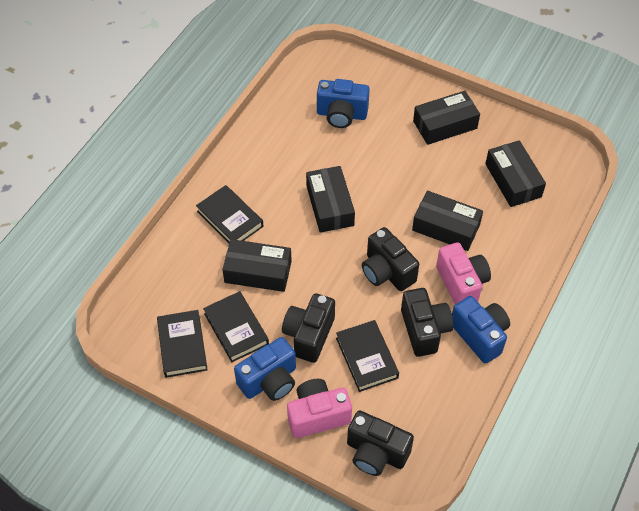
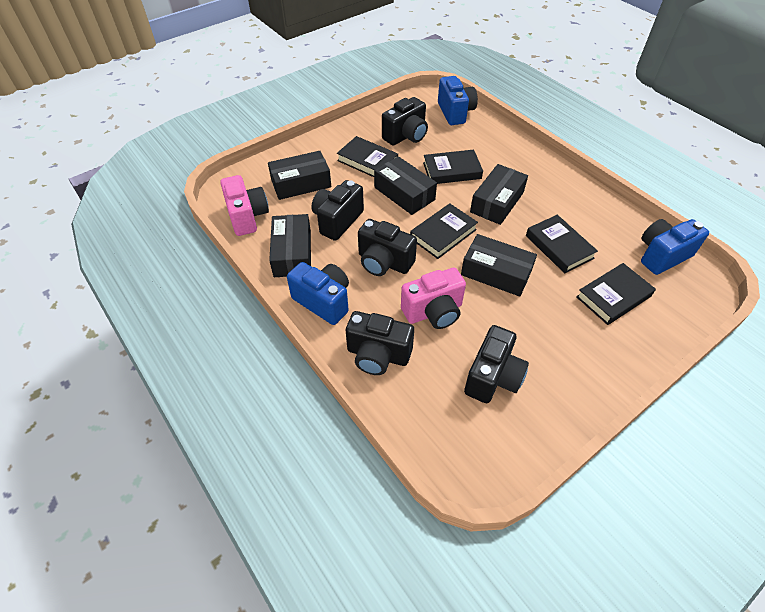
black book: 4 -> 5
black camera: 4 -> 5

